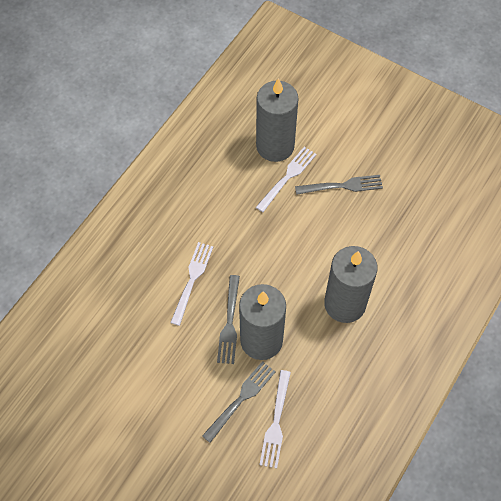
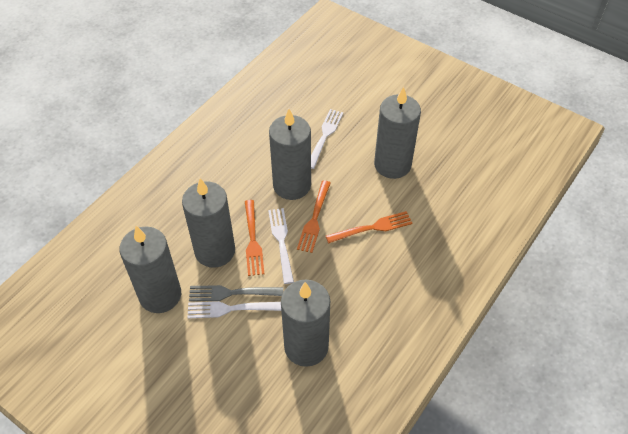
grey candle: 3 -> 5
grey fork: 3 -> 1
orange fork: 0 -> 3

